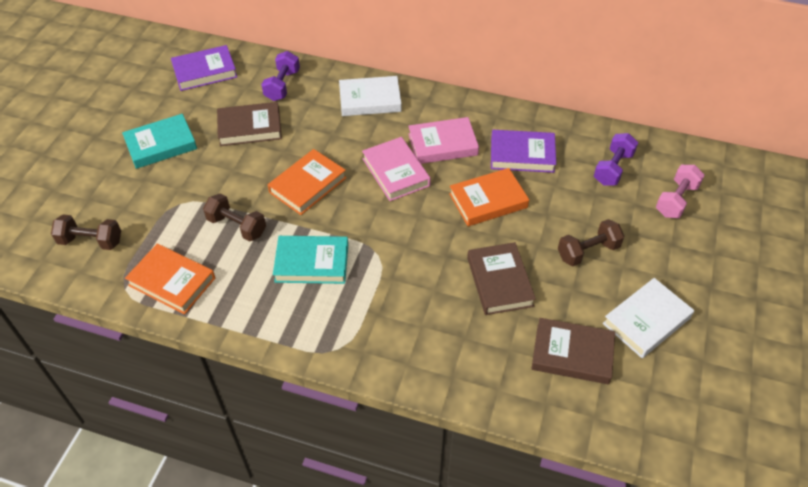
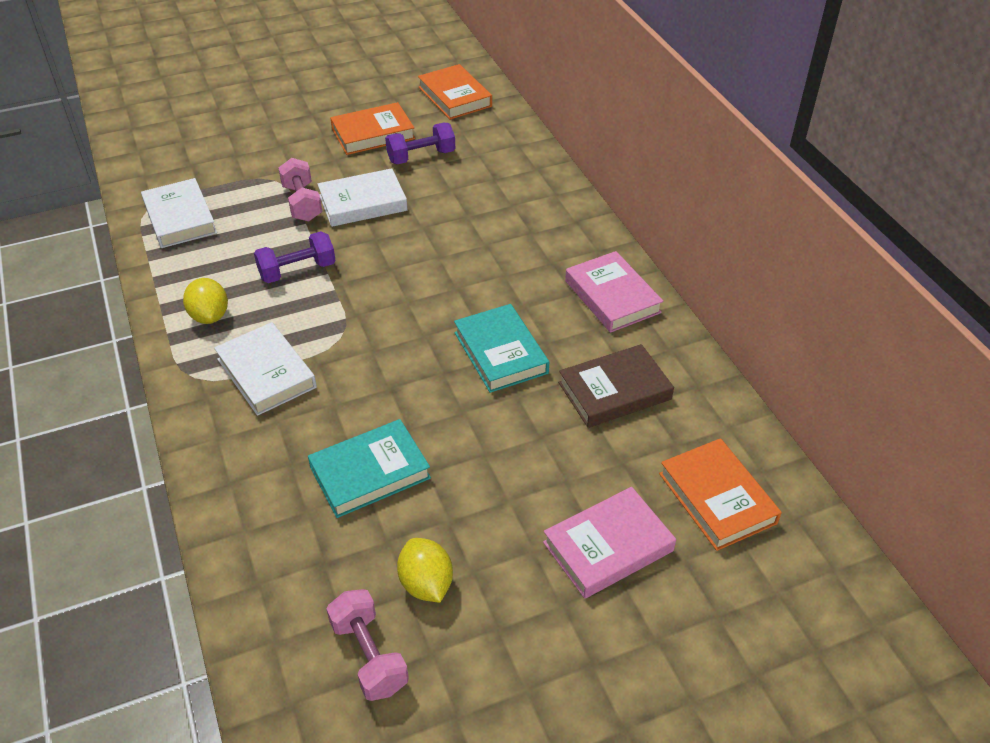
brown book: 3 -> 1
brown dumbbell: 3 -> 0
pink dumbbell: 1 -> 2
purple book: 2 -> 0
white book: 2 -> 3
yellow lemon: 0 -> 2

